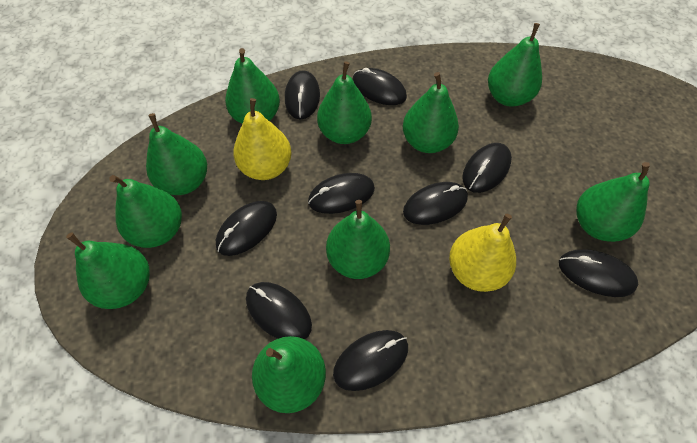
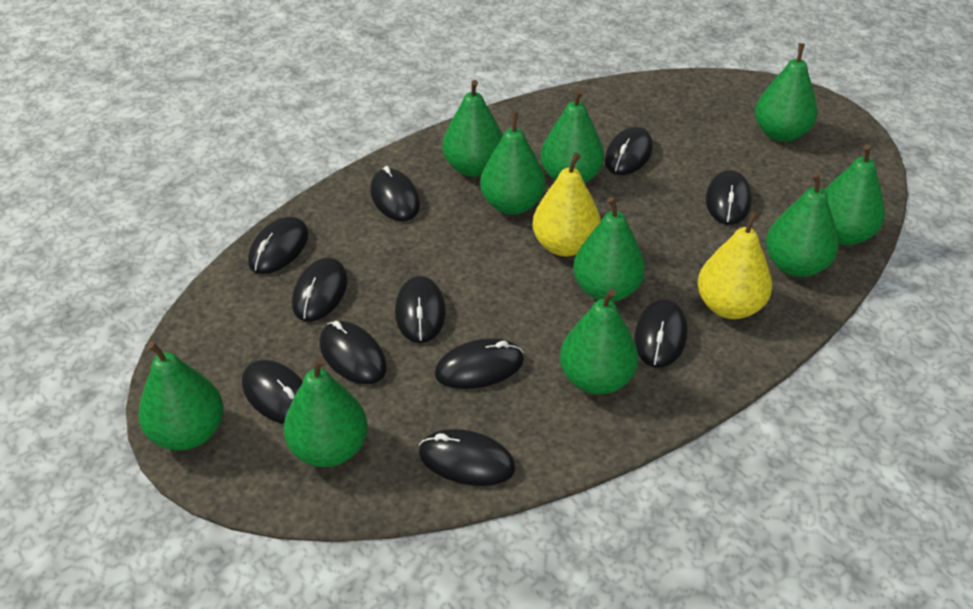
black mouse: 9 -> 11

